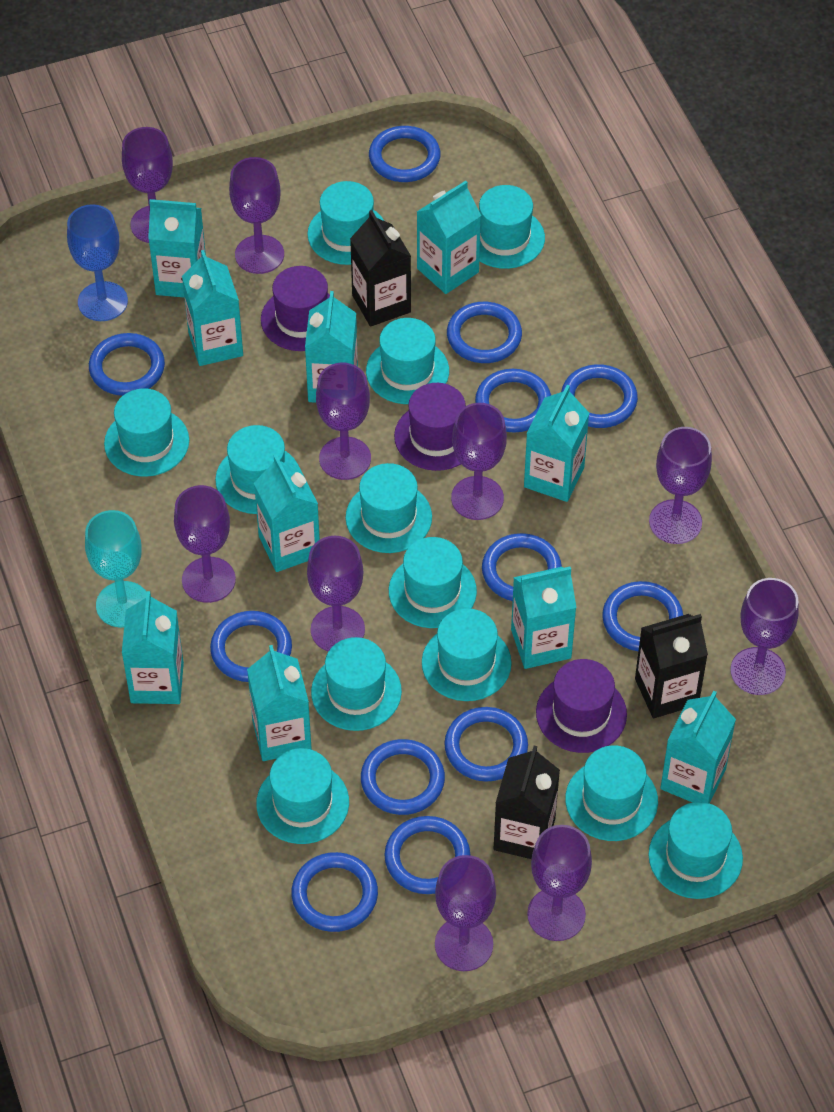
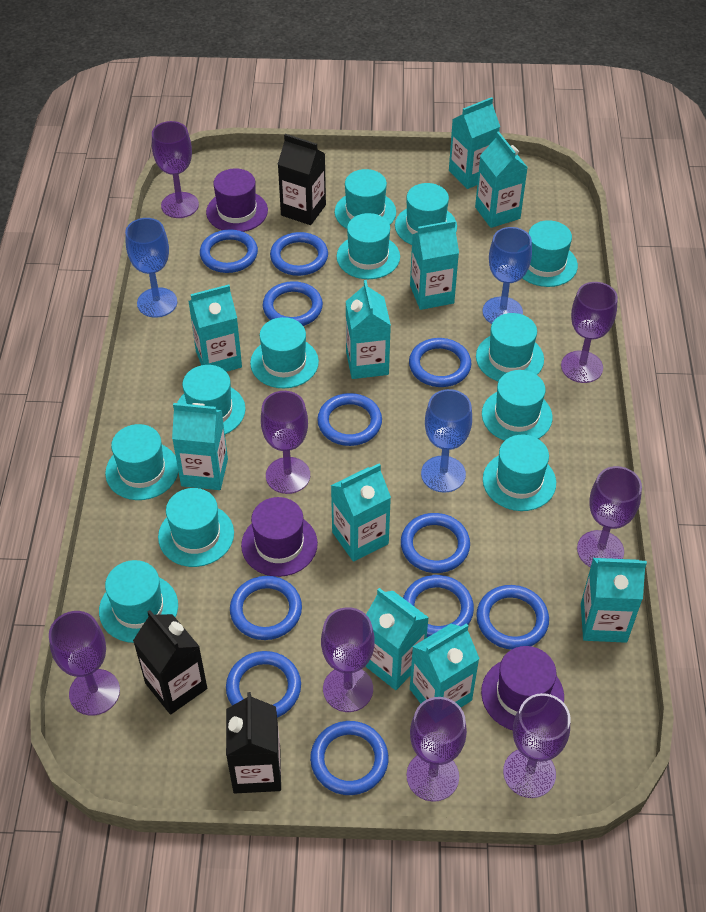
blue goblet: 1 -> 3
blue ring: 12 -> 11
purple goblet: 10 -> 8
turquoise goblet: 1 -> 0

